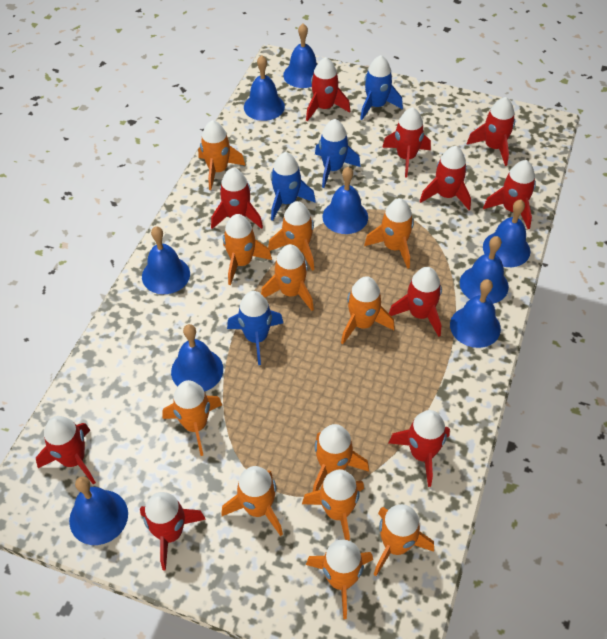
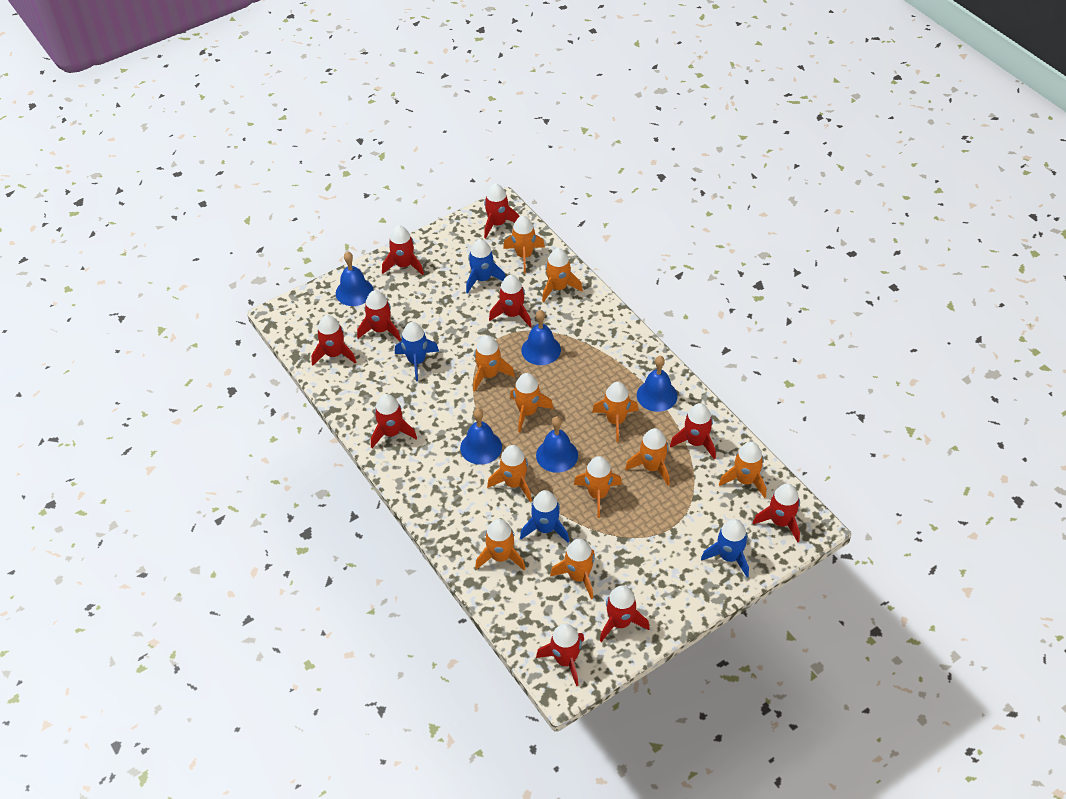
blue bell: 9 -> 5
orange rocket: 12 -> 11

